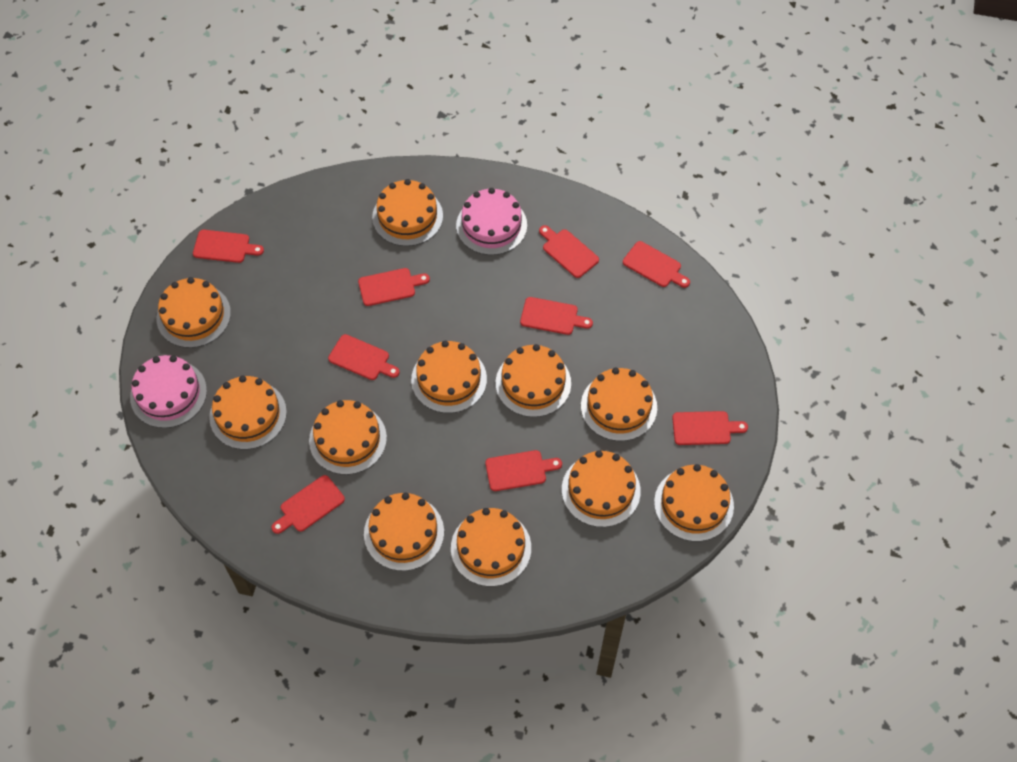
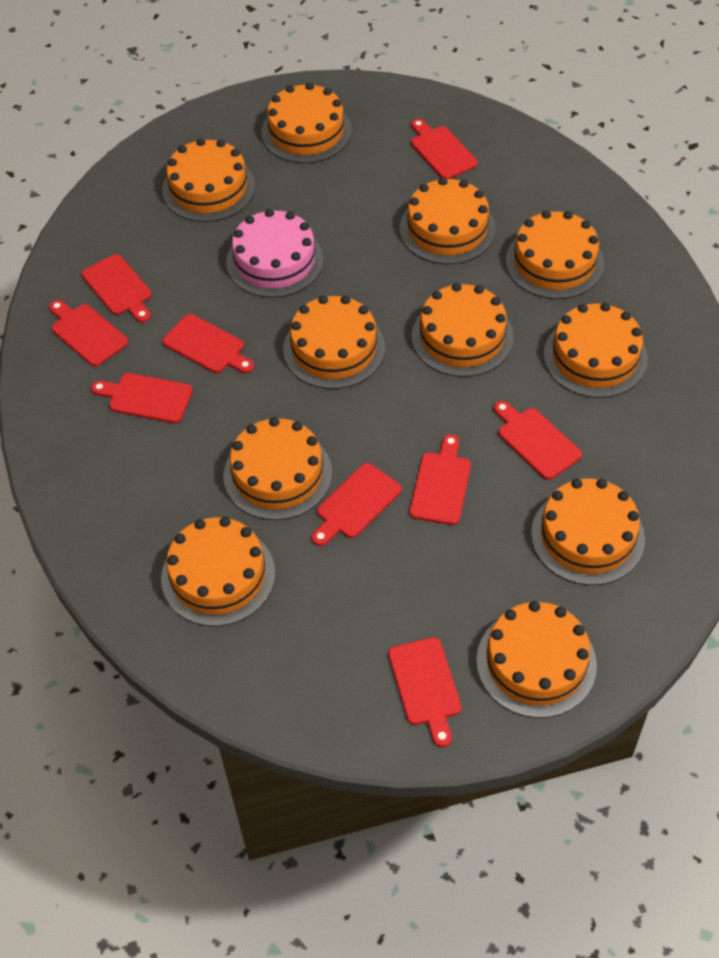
pink cake: 2 -> 1

